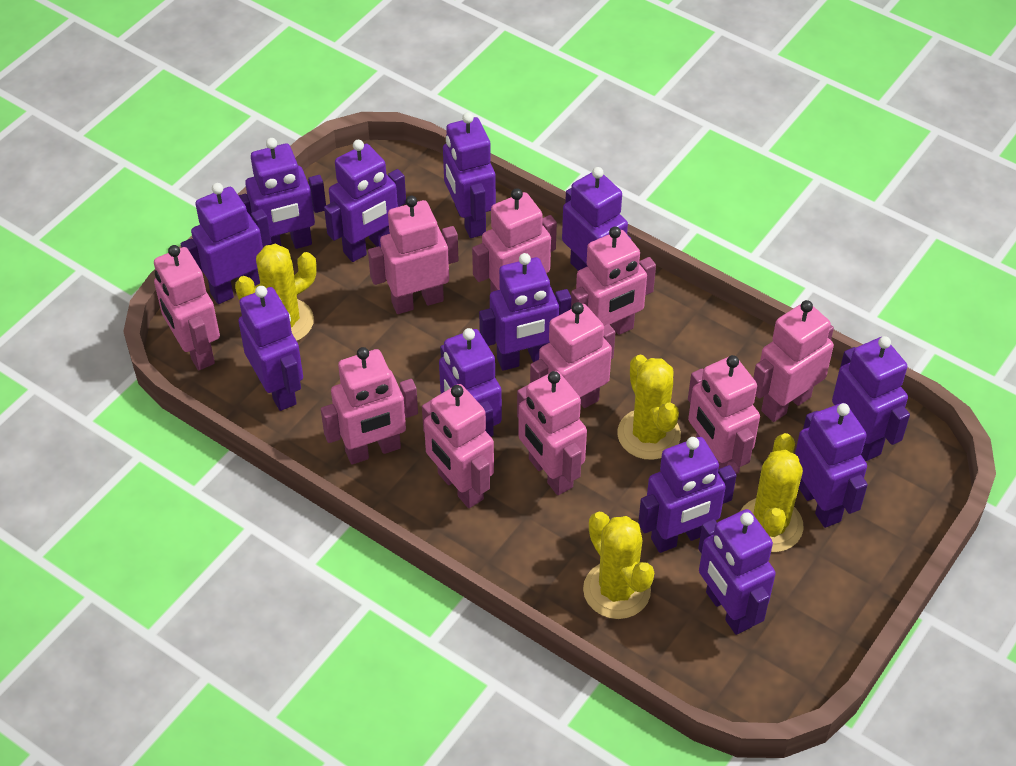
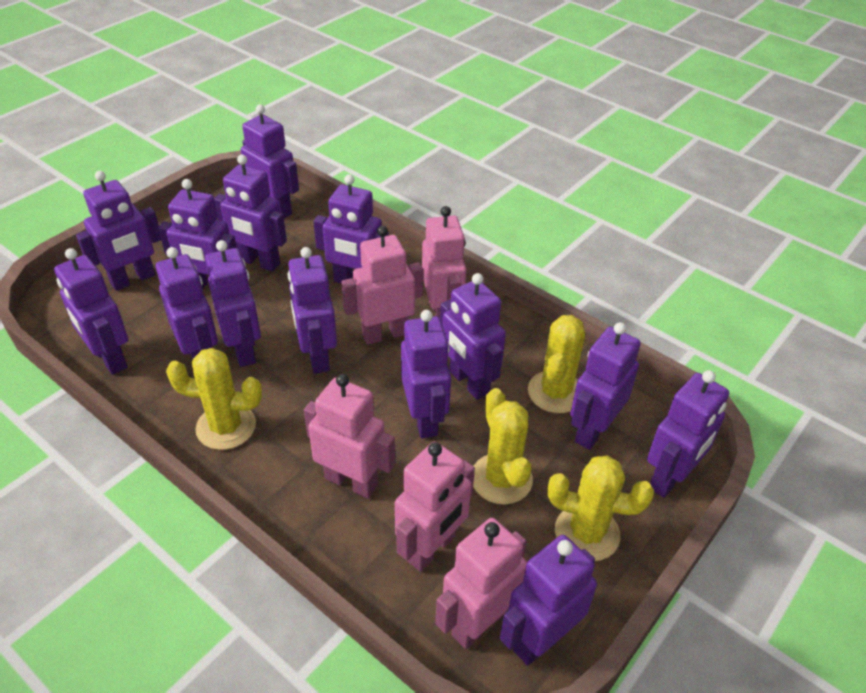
pink robot: 10 -> 5
purple robot: 12 -> 14

